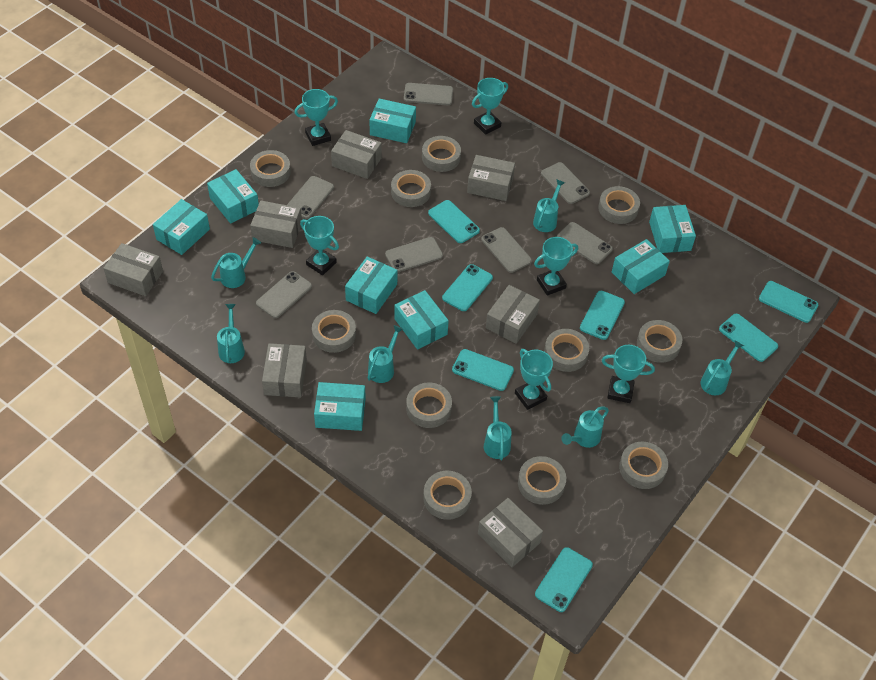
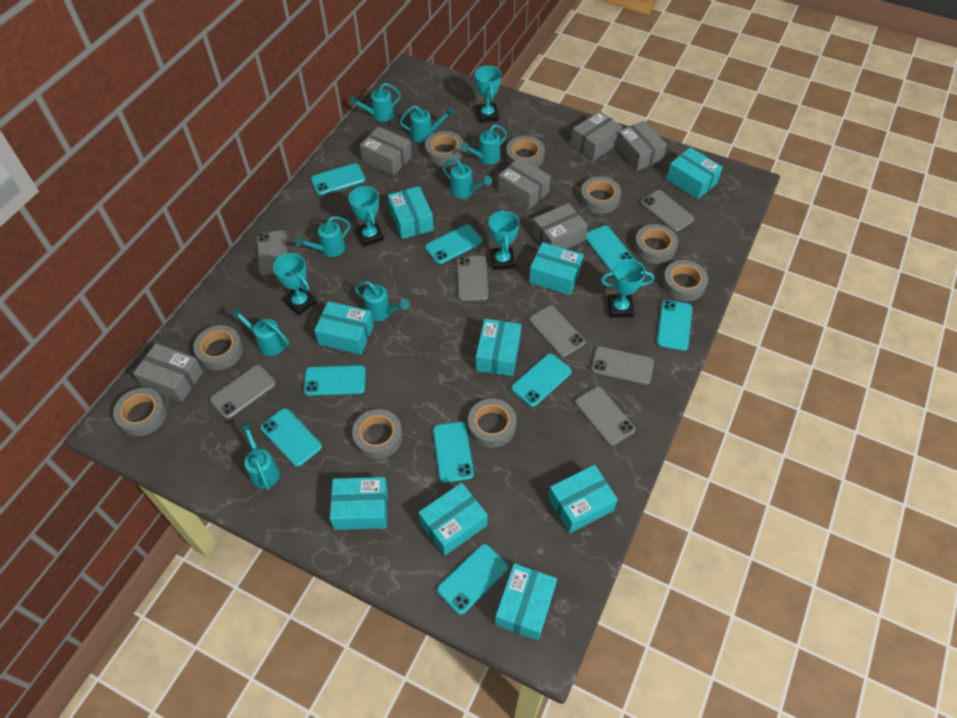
grey box: 7 -> 6
grey tape: 11 -> 9
turquoise box: 8 -> 9
turquoise phone: 7 -> 9
turquoise trophy: 6 -> 5
turquoise watering can: 7 -> 8

